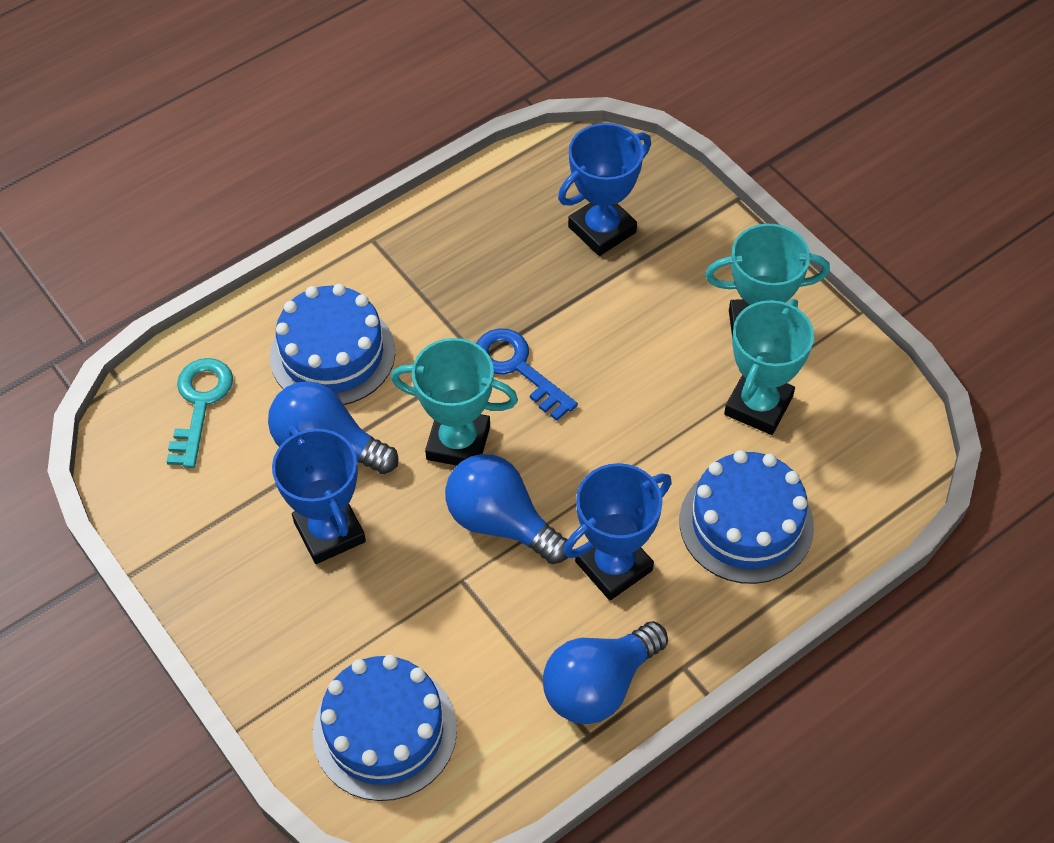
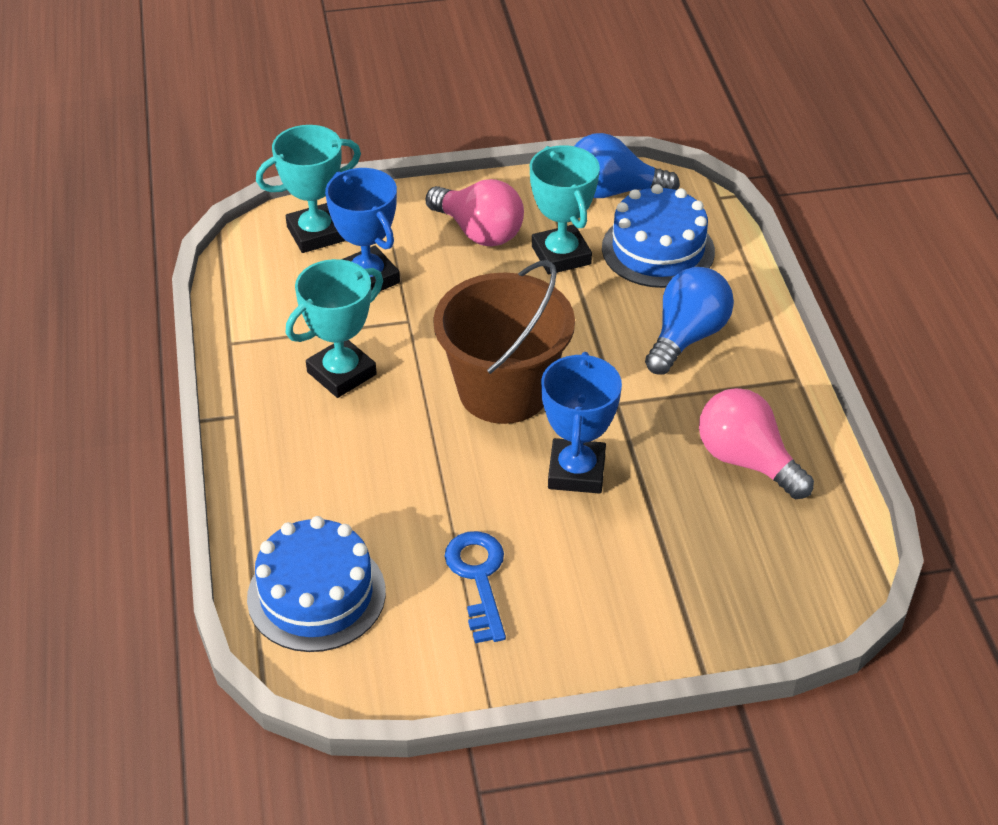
blue cake: 3 -> 2
blue light bulb: 3 -> 2
blue trophy: 3 -> 2
brown bucket: 0 -> 1
pink light bulb: 0 -> 2
turquoise key: 1 -> 0

